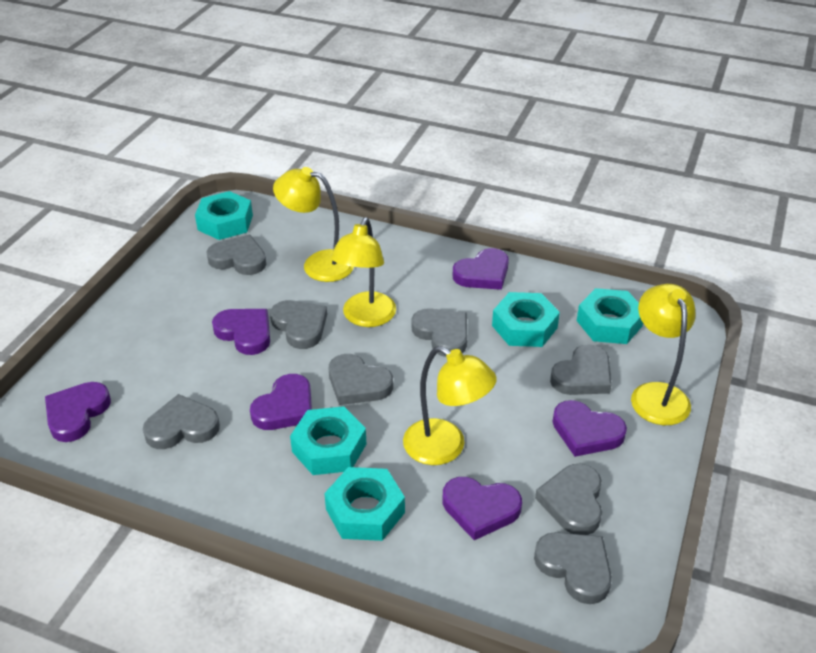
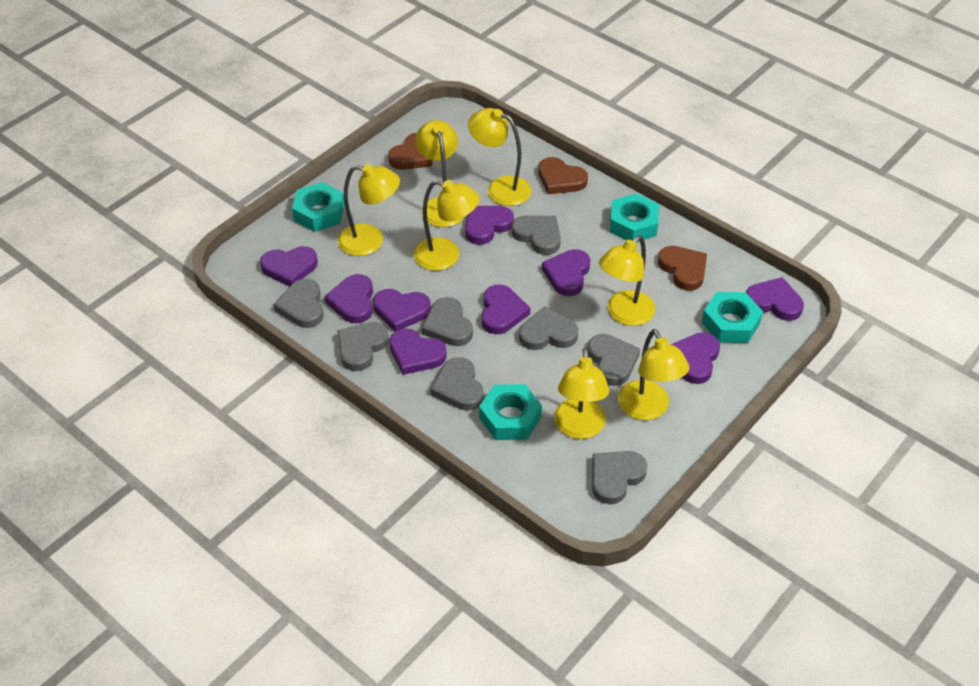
brown heart: 0 -> 3
purple heart: 6 -> 9
turquoise nut: 5 -> 4
yellow lamp: 4 -> 7

